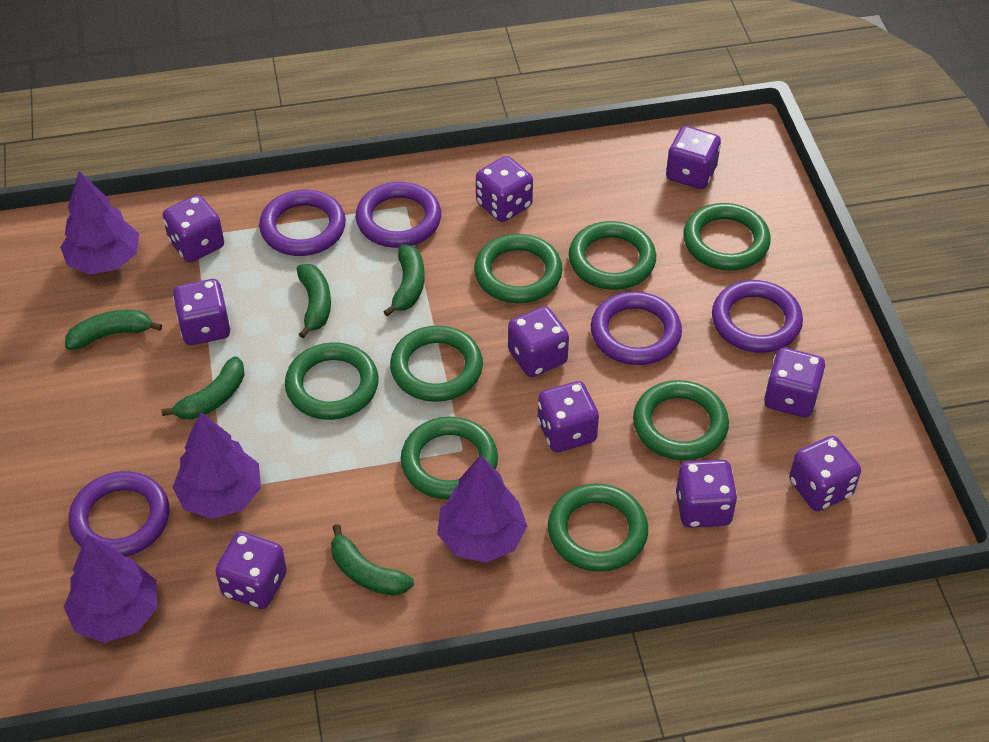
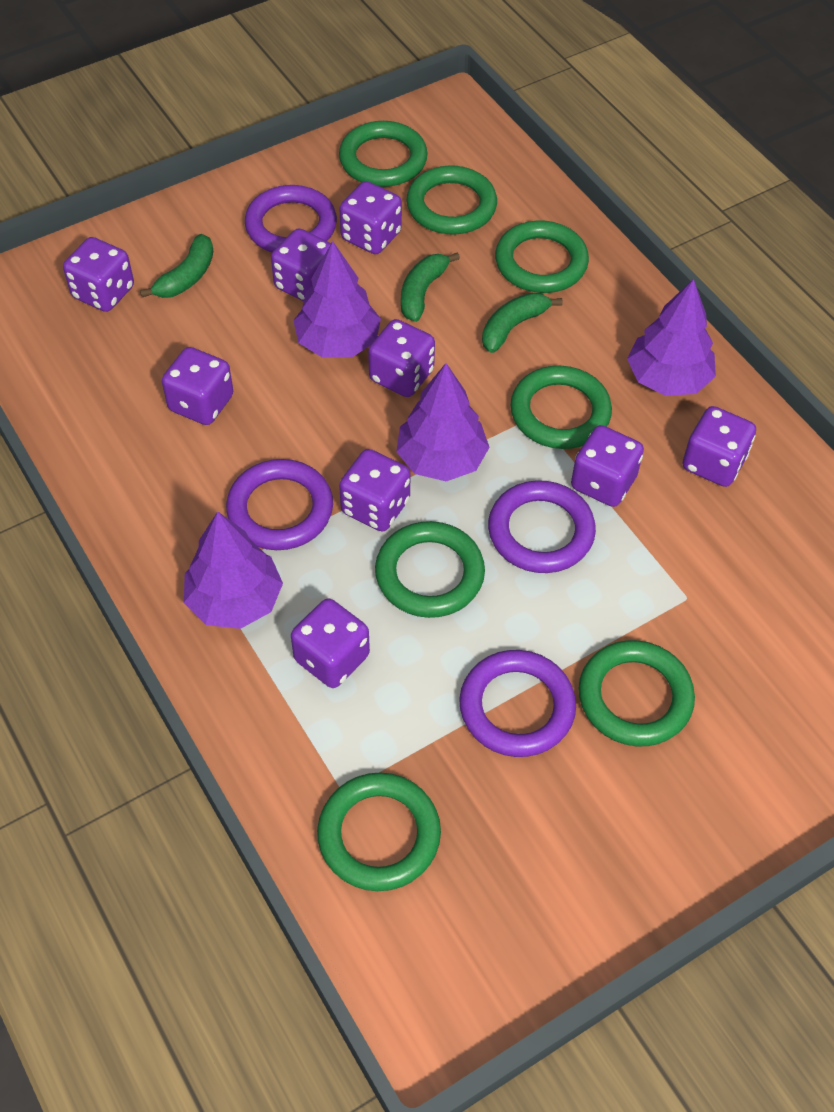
green banana: 5 -> 3
green ring: 8 -> 7
purple dice: 10 -> 9
purple ring: 5 -> 4

